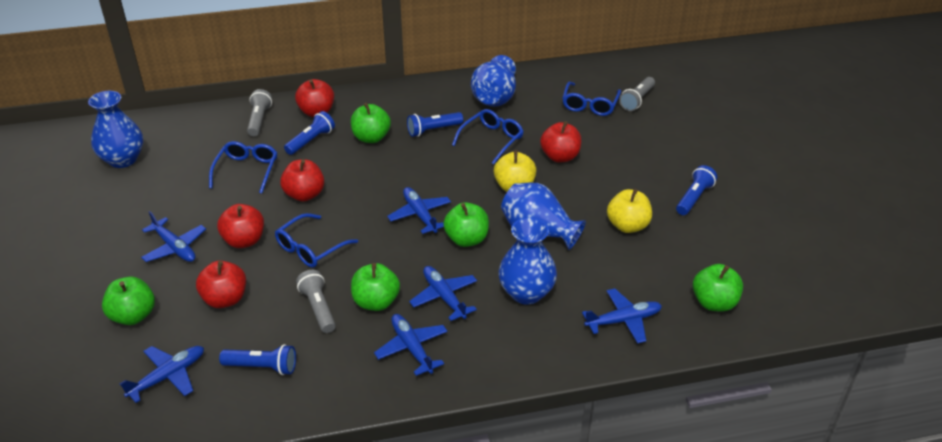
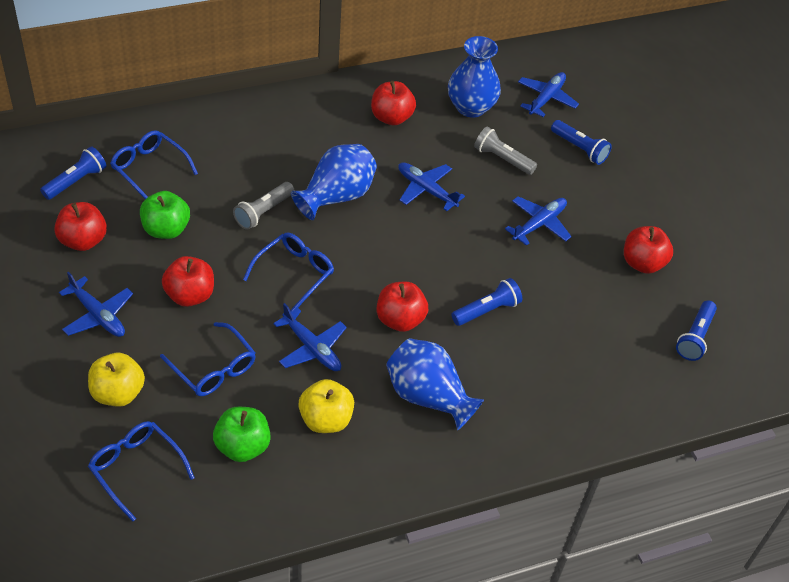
blue plane: 6 -> 5
blue vase: 4 -> 3
green apple: 5 -> 2
grey flashlight: 3 -> 2

